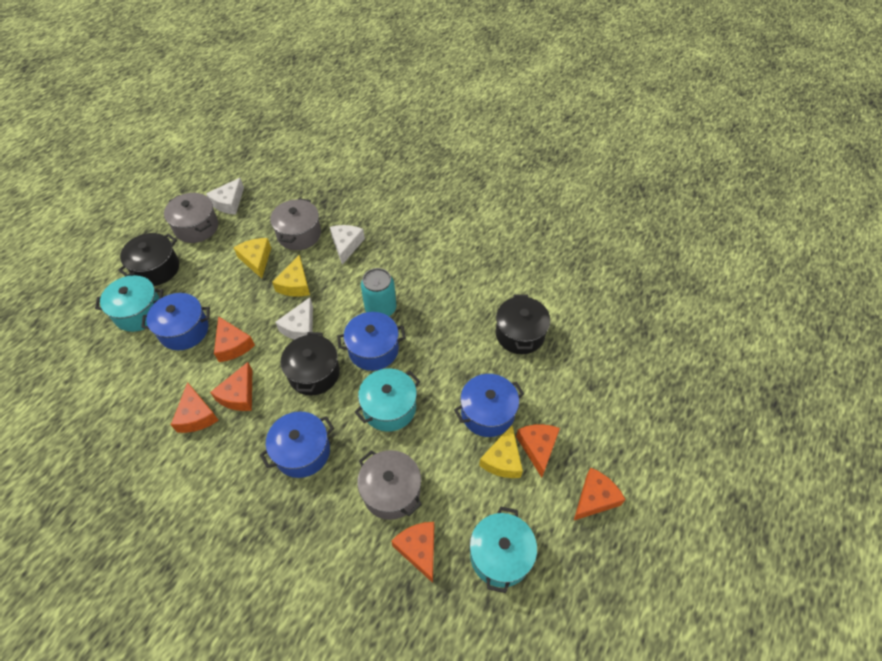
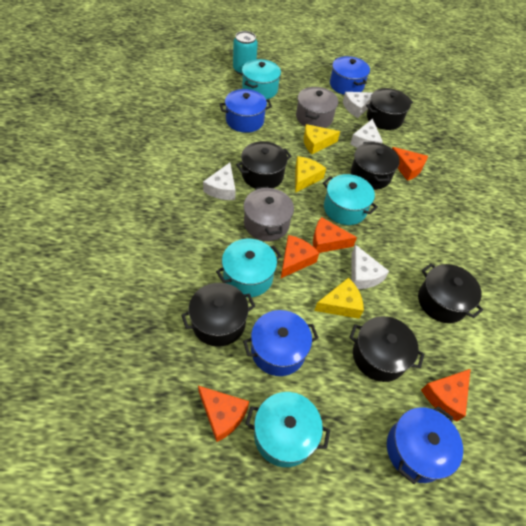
black pot: 3 -> 6
grey pot: 3 -> 2
orange cheese: 6 -> 5
turquoise pot: 3 -> 4
white cheese: 3 -> 4

